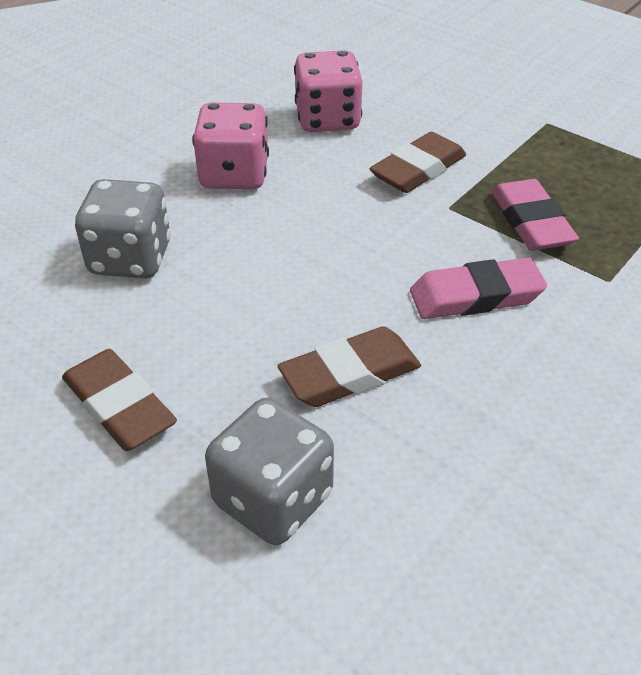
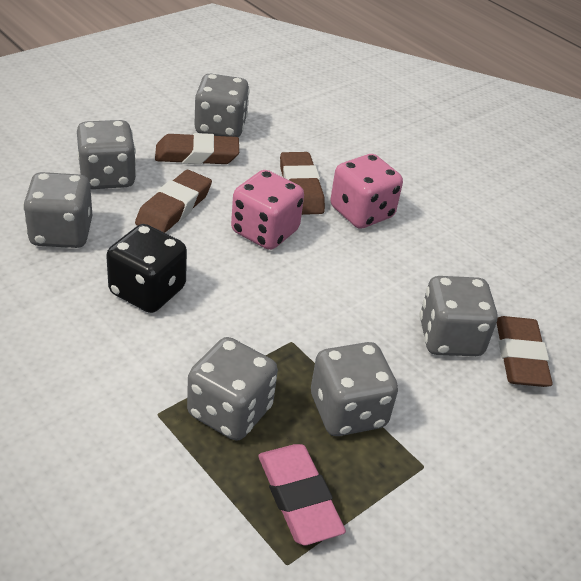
black dice: 0 -> 1
brown eraser: 3 -> 4
grey dice: 2 -> 6
pink eraser: 2 -> 1

